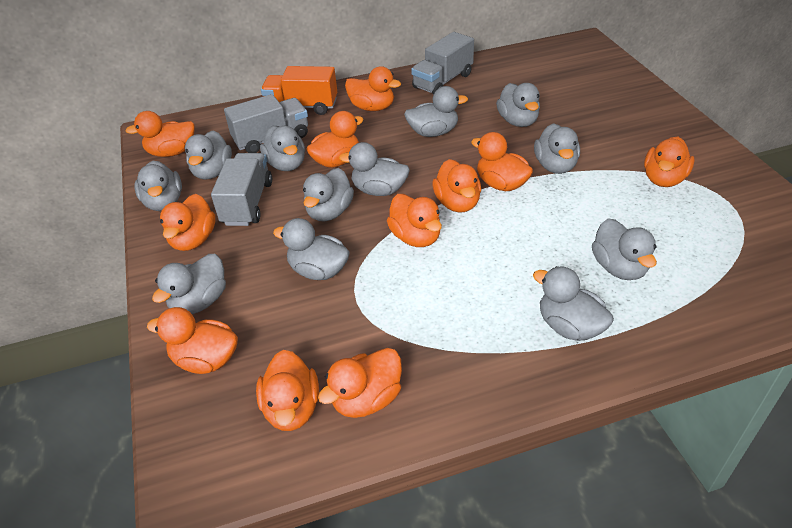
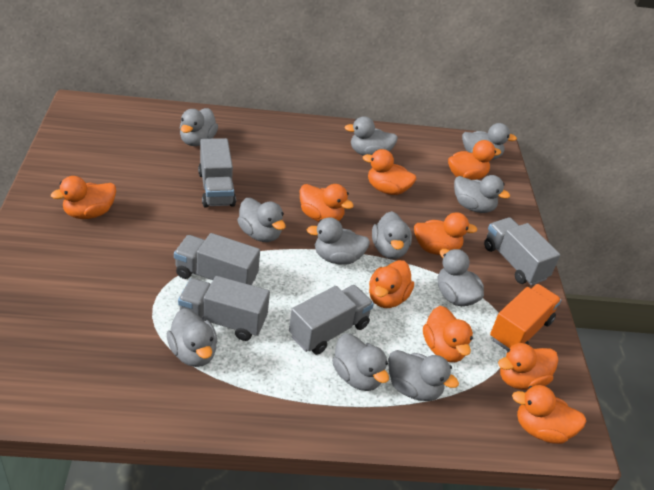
grey duck: 12 -> 11
grey truck: 3 -> 5
orange duck: 11 -> 9

